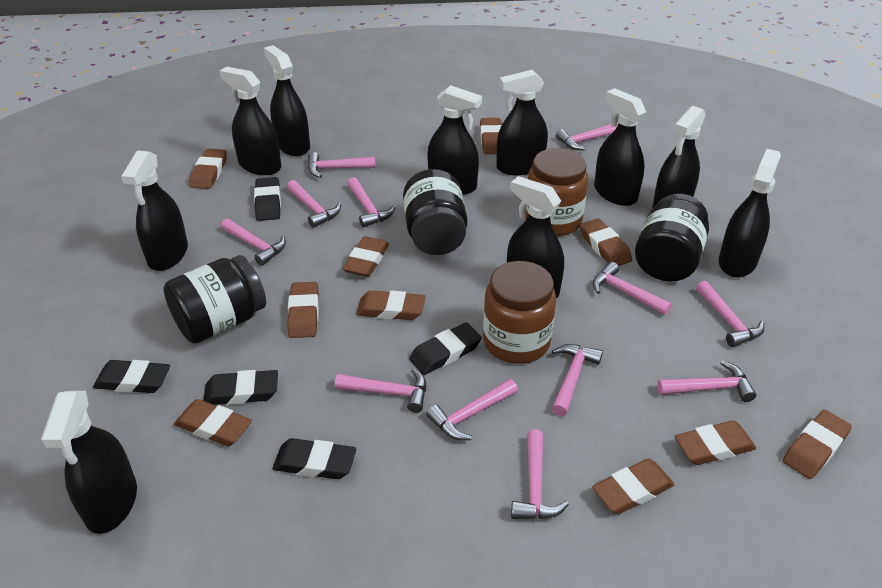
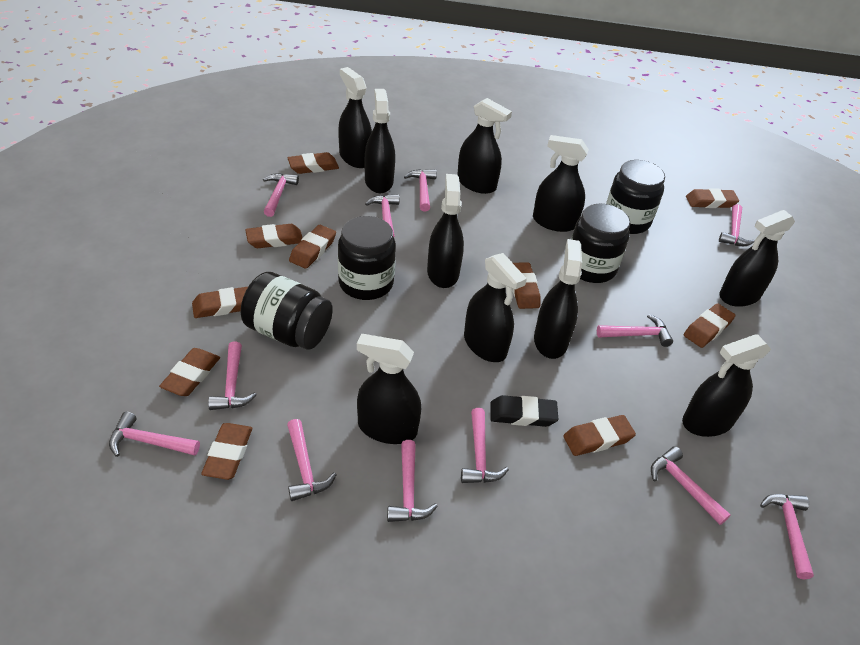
black eraser: 5 -> 1
black jar: 3 -> 4
brown jar: 2 -> 0

